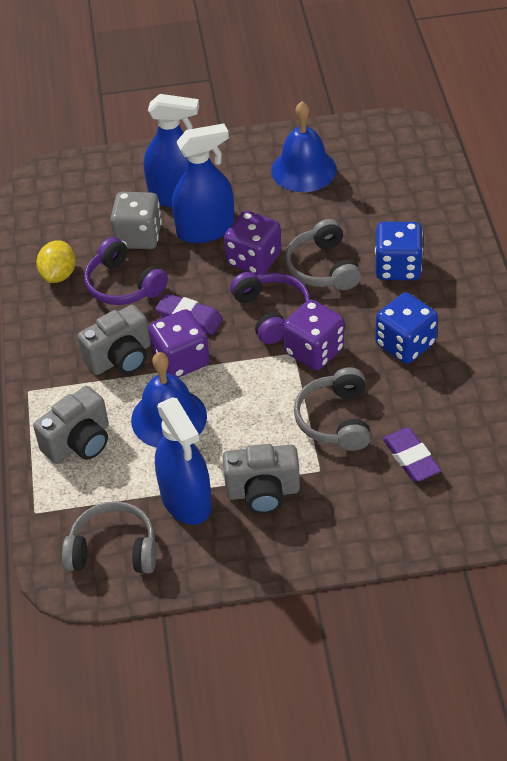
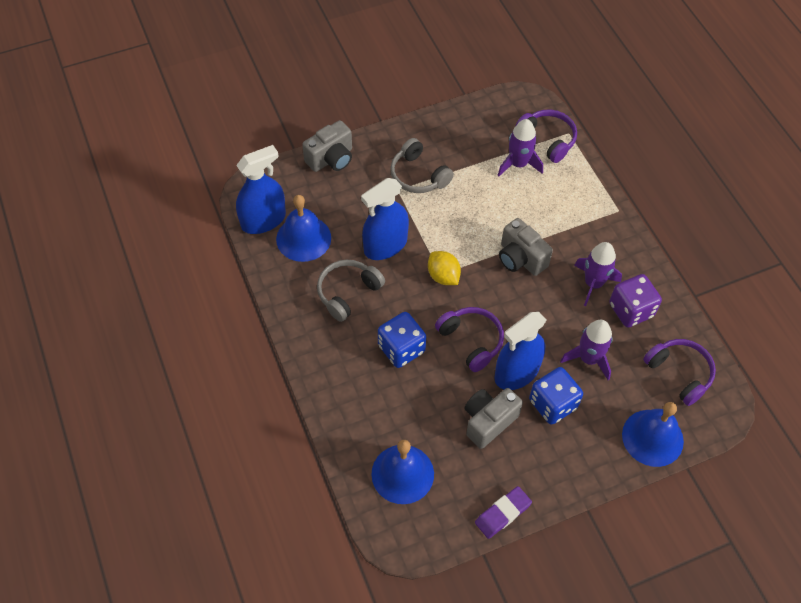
blue bell: 2 -> 3
grey dice: 1 -> 0
grey headphones: 3 -> 2
purple dice: 3 -> 1
purple eraser: 2 -> 1
purple headphones: 2 -> 3
purple rocket: 0 -> 3

